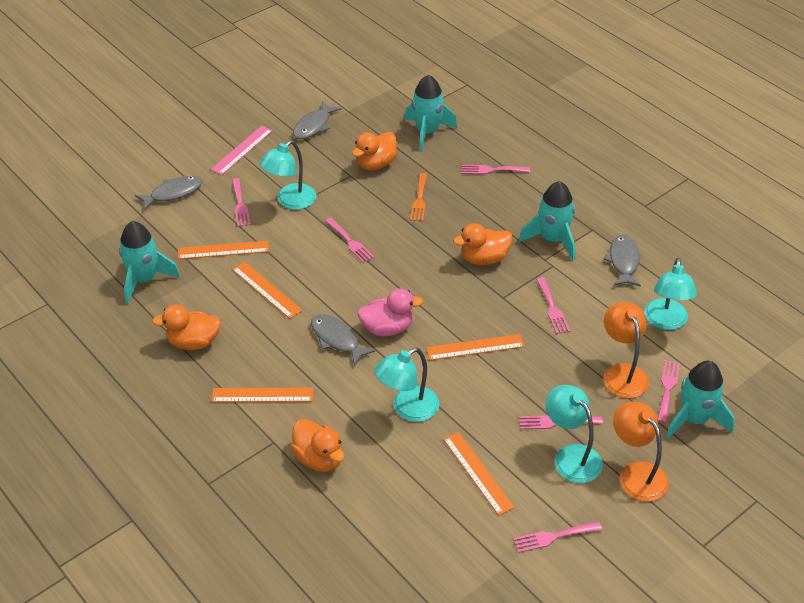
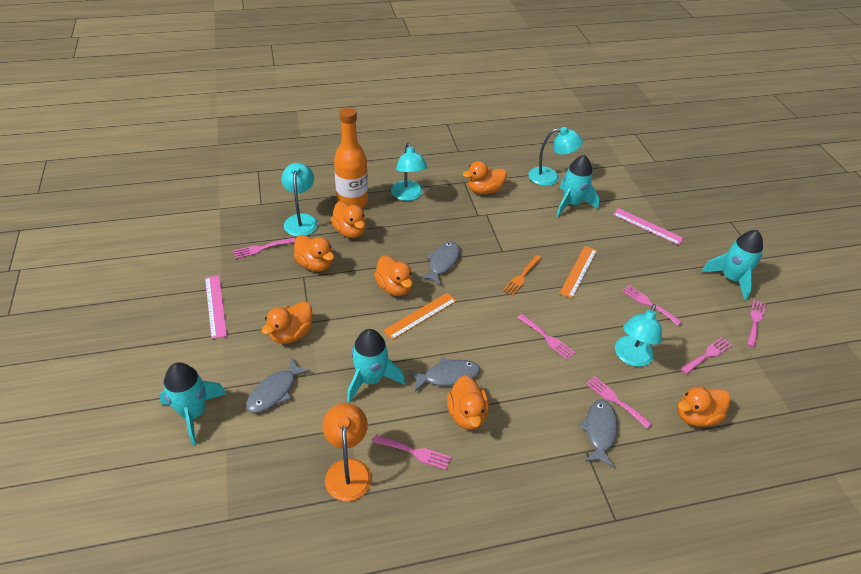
orange bottle: 0 -> 1
orange duck: 4 -> 7
orange lamp: 2 -> 1
orange ruler: 5 -> 2
pink duck: 1 -> 0
pink ruler: 1 -> 2

